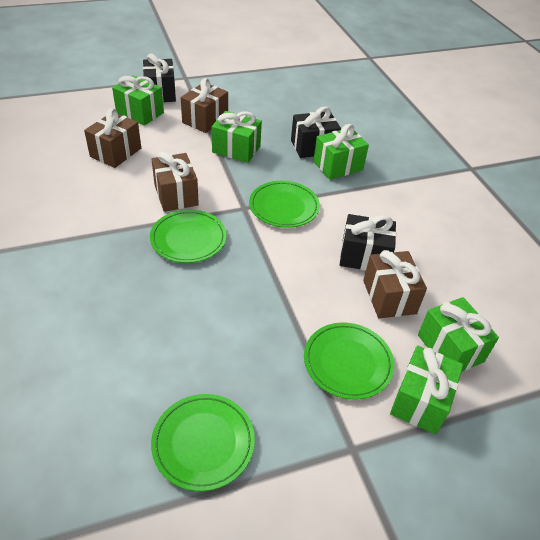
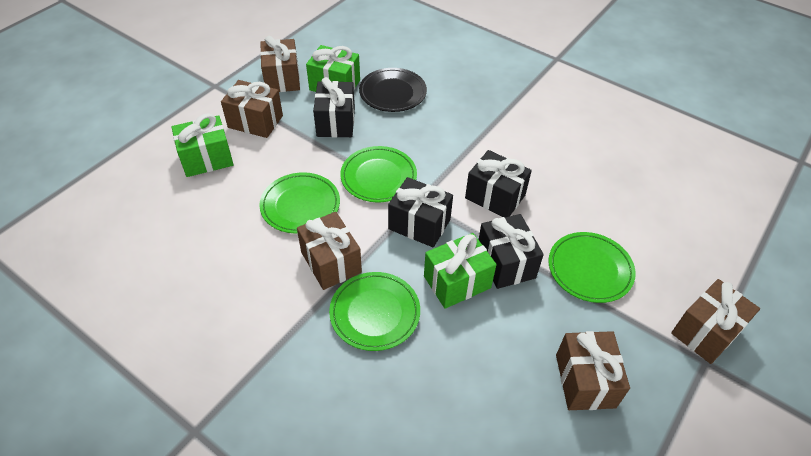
black gift: 3 -> 4
black plate: 0 -> 1
brown gift: 4 -> 5
green gift: 5 -> 3

